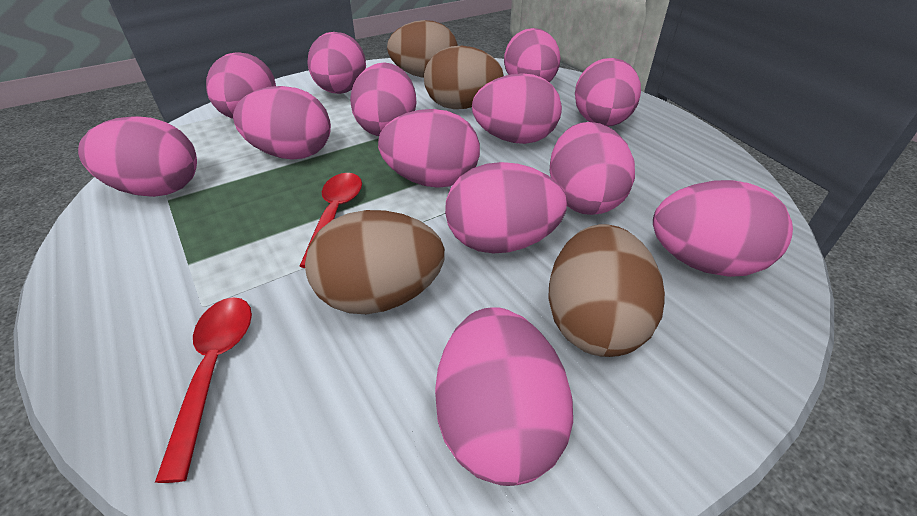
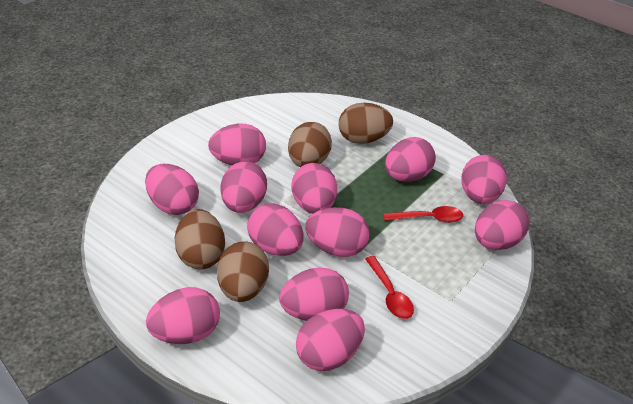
pink egg: 13 -> 12

